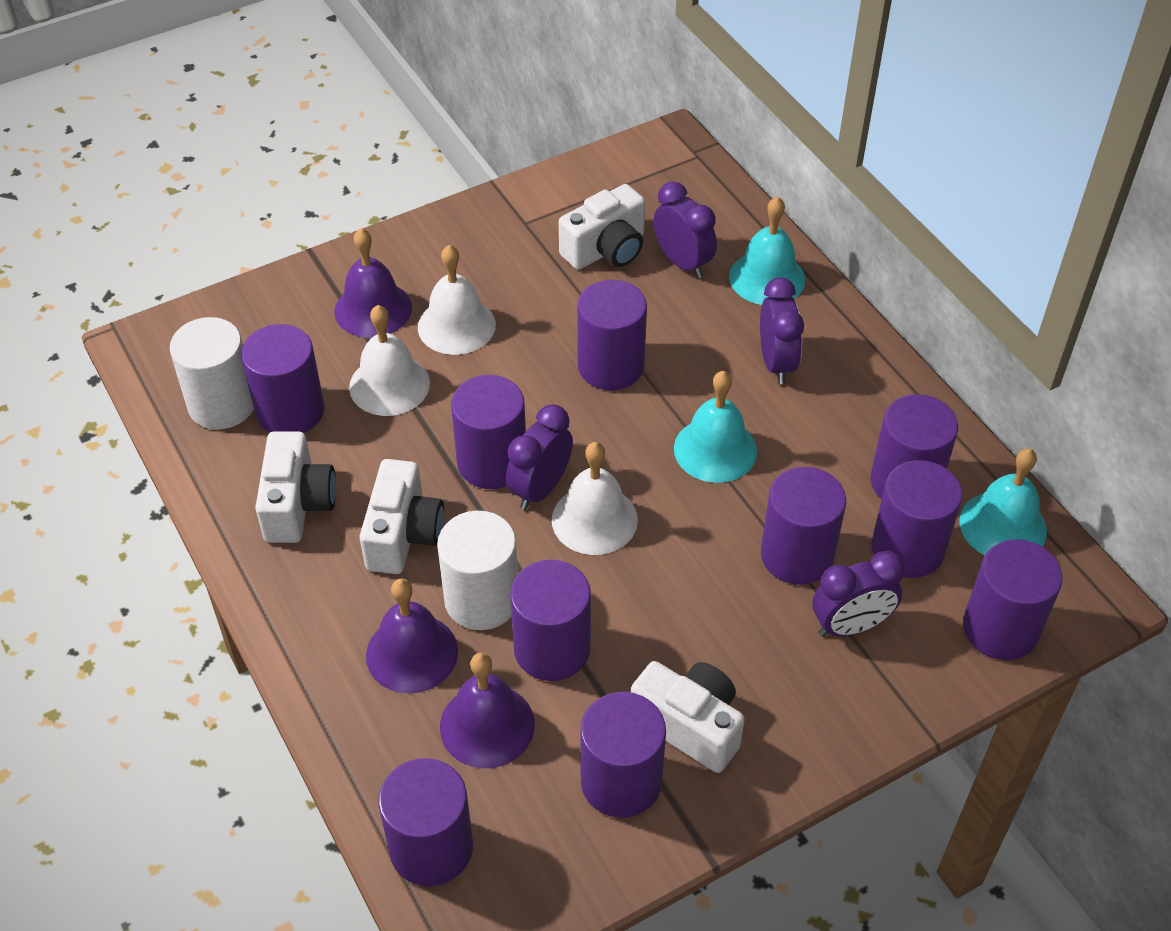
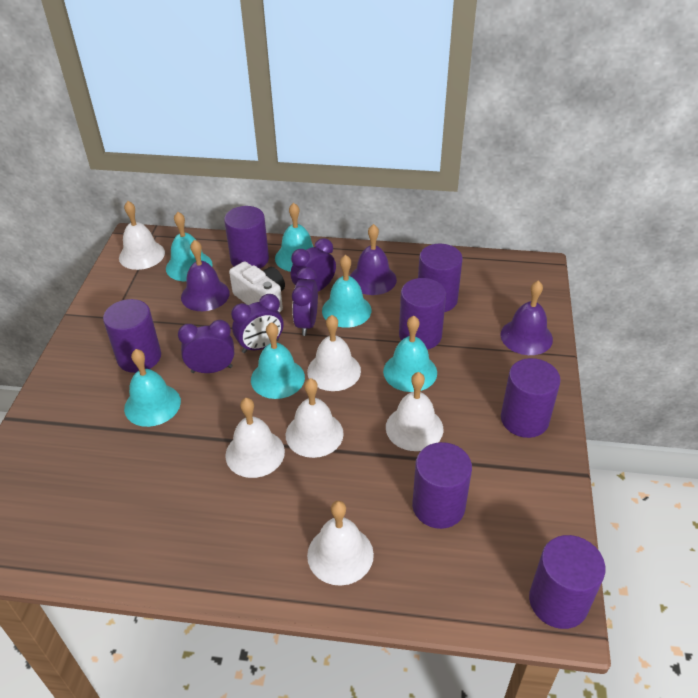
purple cylinder: 10 -> 7
turquoise bell: 3 -> 6
white bell: 3 -> 6
white camera: 4 -> 1
white cylinder: 2 -> 0

